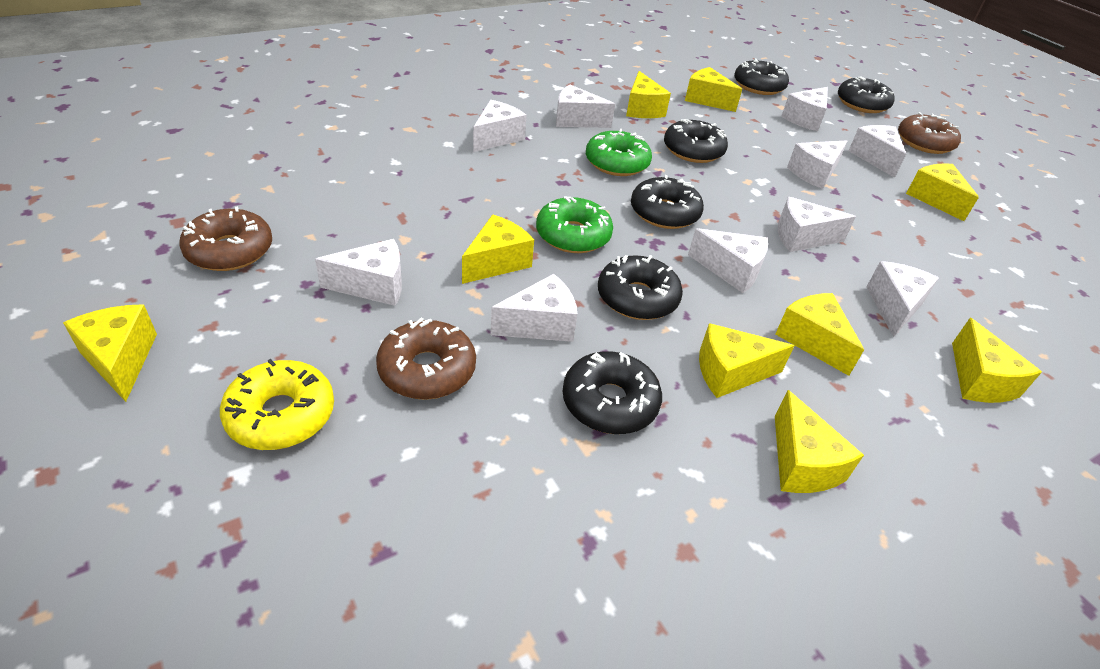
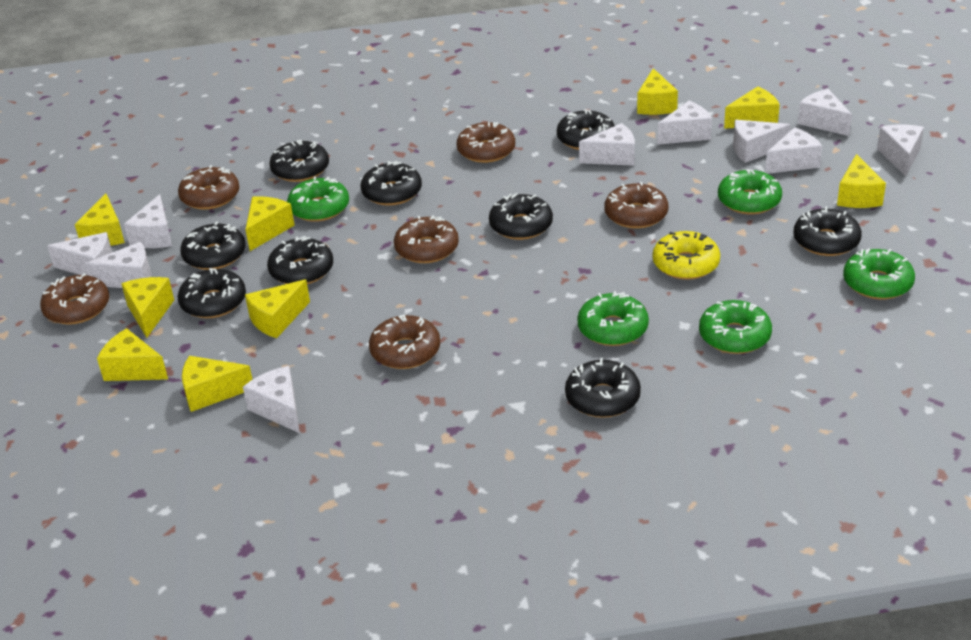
black donut: 6 -> 9
brown donut: 3 -> 6
green donut: 2 -> 5

